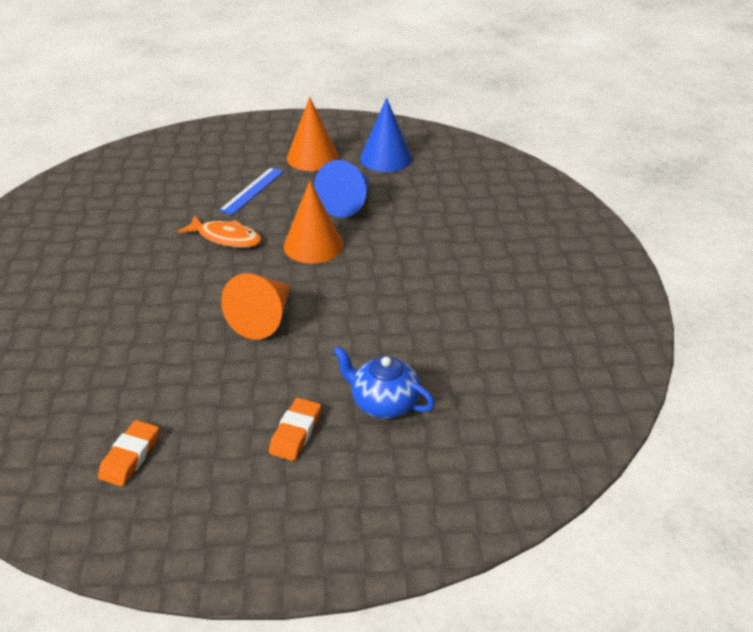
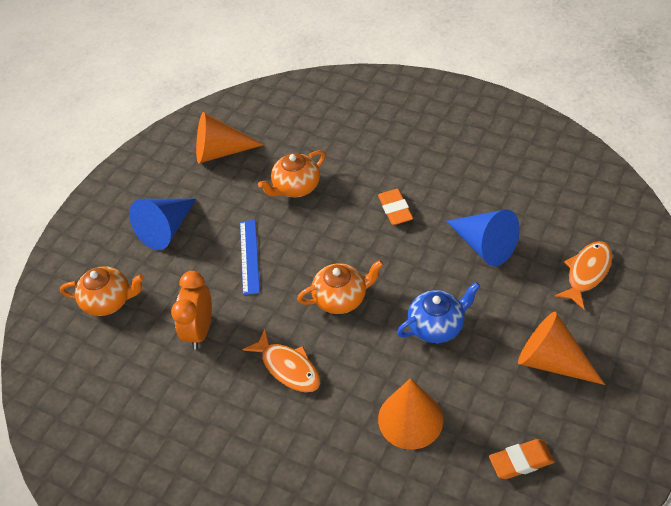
orange clock: 0 -> 1
orange fish: 1 -> 2
orange teapot: 0 -> 3

